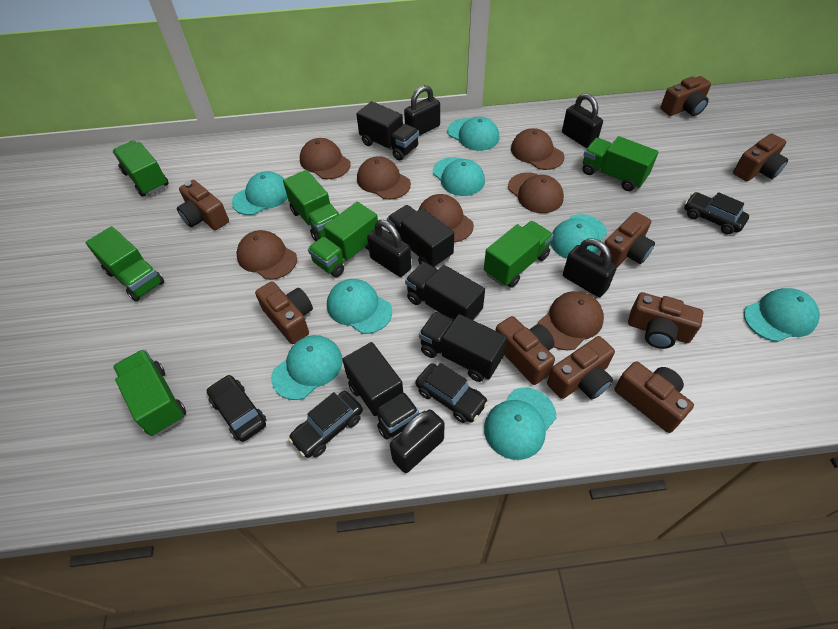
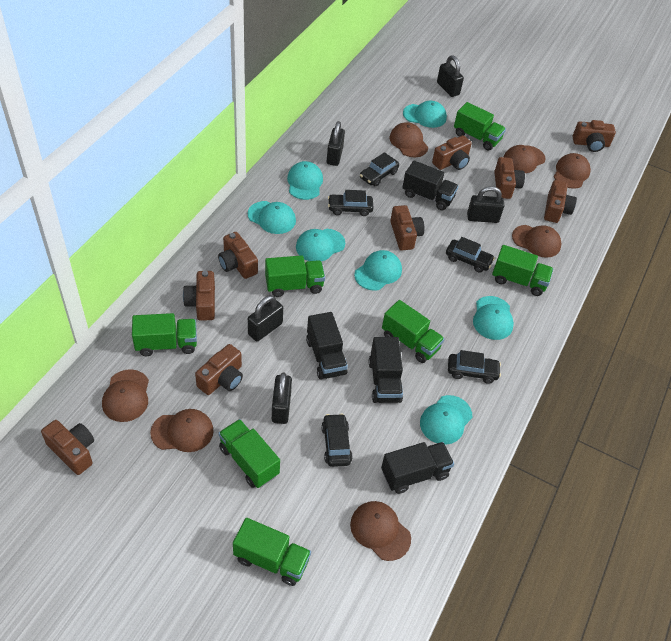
black car: 4 -> 5
black truck: 5 -> 4
turquoise cap: 8 -> 7

